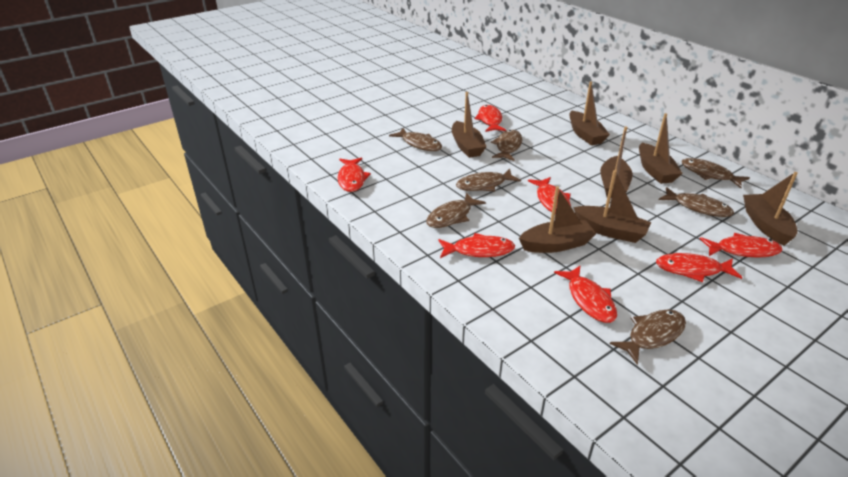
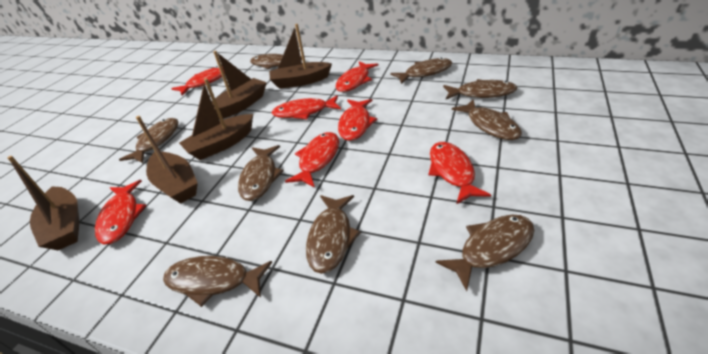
brown boat: 7 -> 5
brown fish: 7 -> 9

